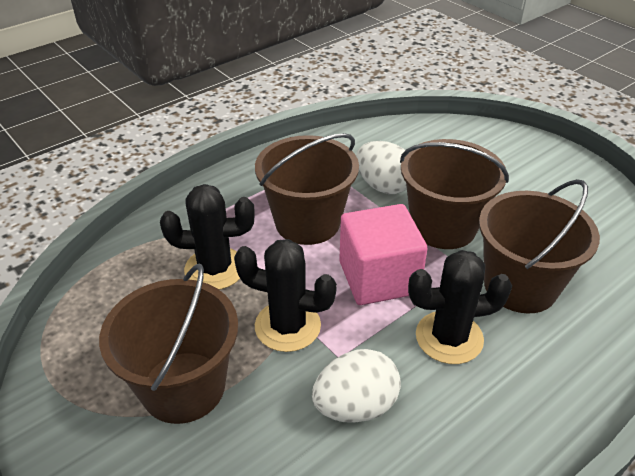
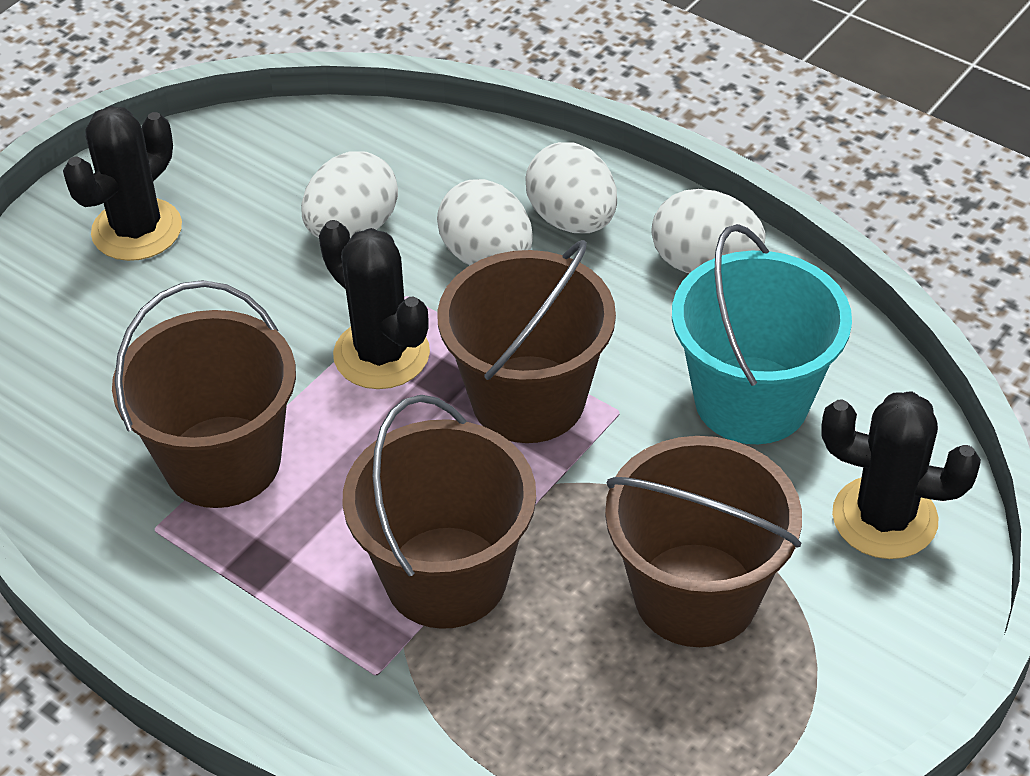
pink cube: 1 -> 0
turquoise bucket: 0 -> 1
white egg: 2 -> 4

